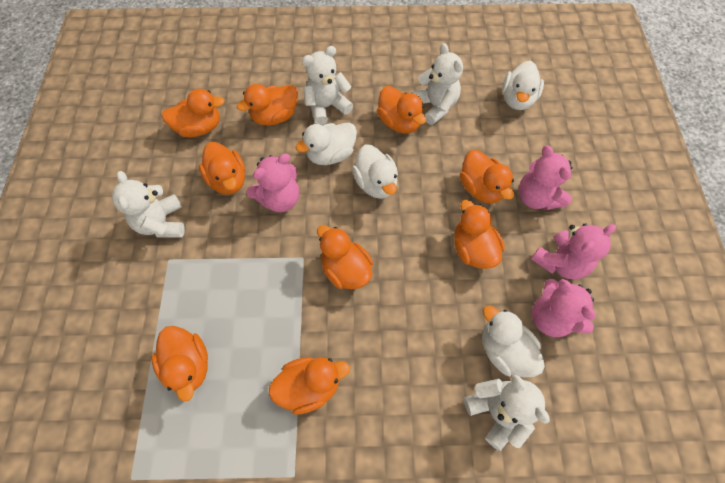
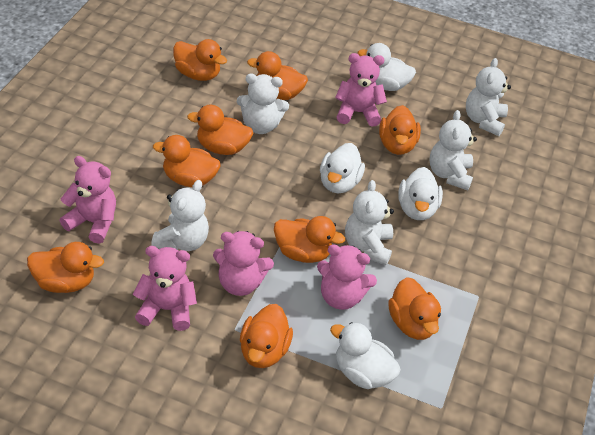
pink teddy bear: 4 -> 5
white teddy bear: 4 -> 5

